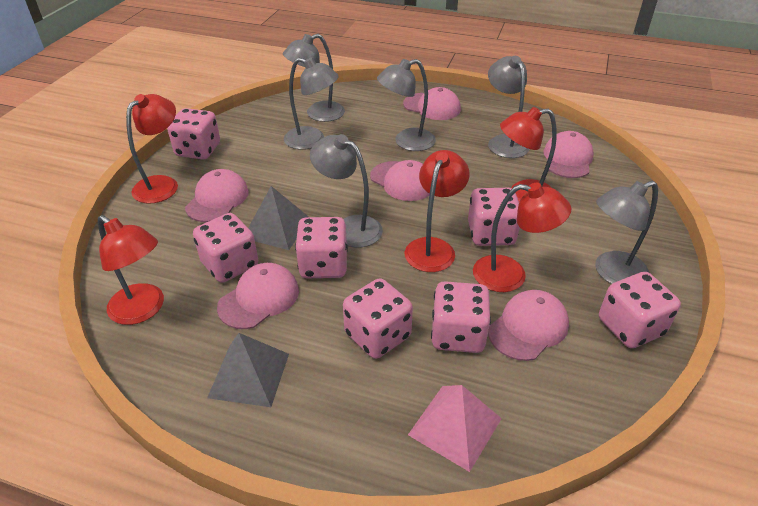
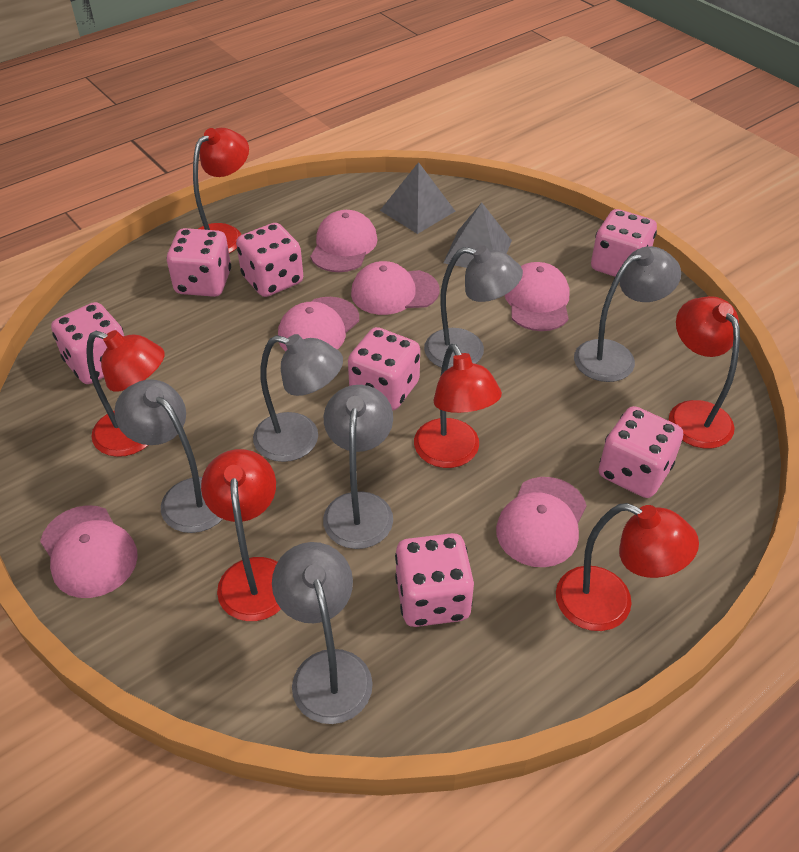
pink pyramid: 1 -> 0
red lamp: 5 -> 6

